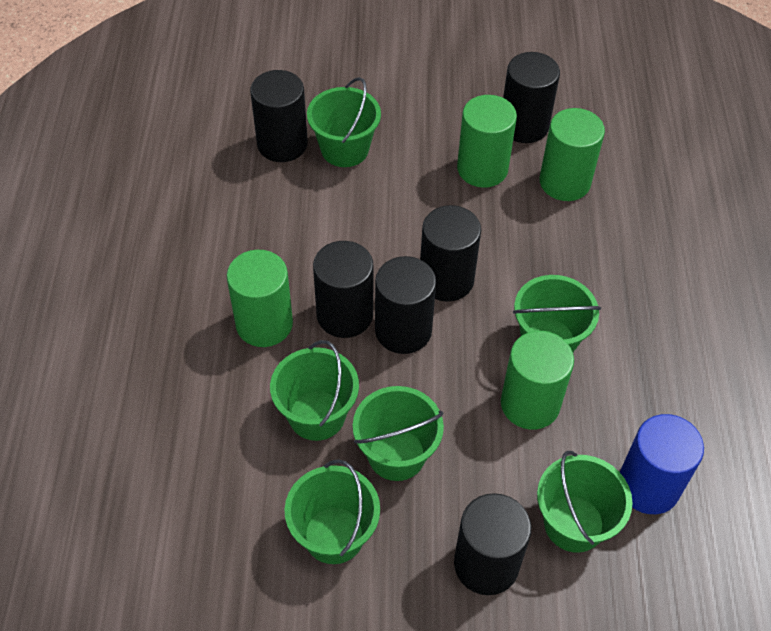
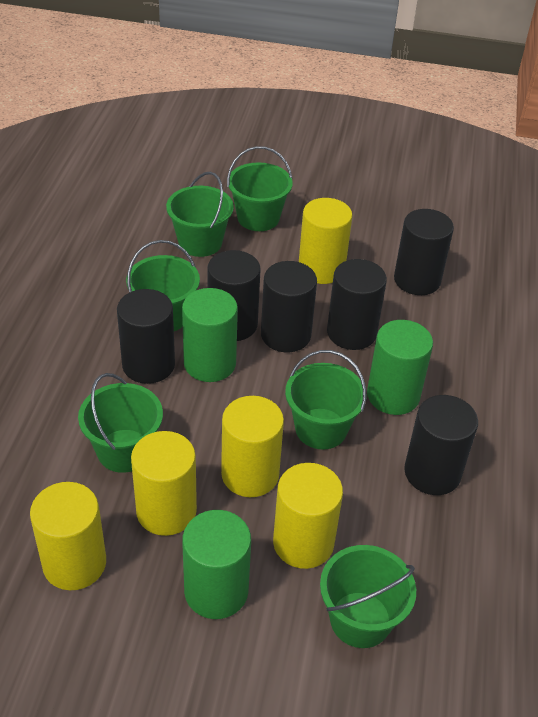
blue cylinder: 1 -> 0
green cylinder: 4 -> 3
yellow cylinder: 0 -> 5

